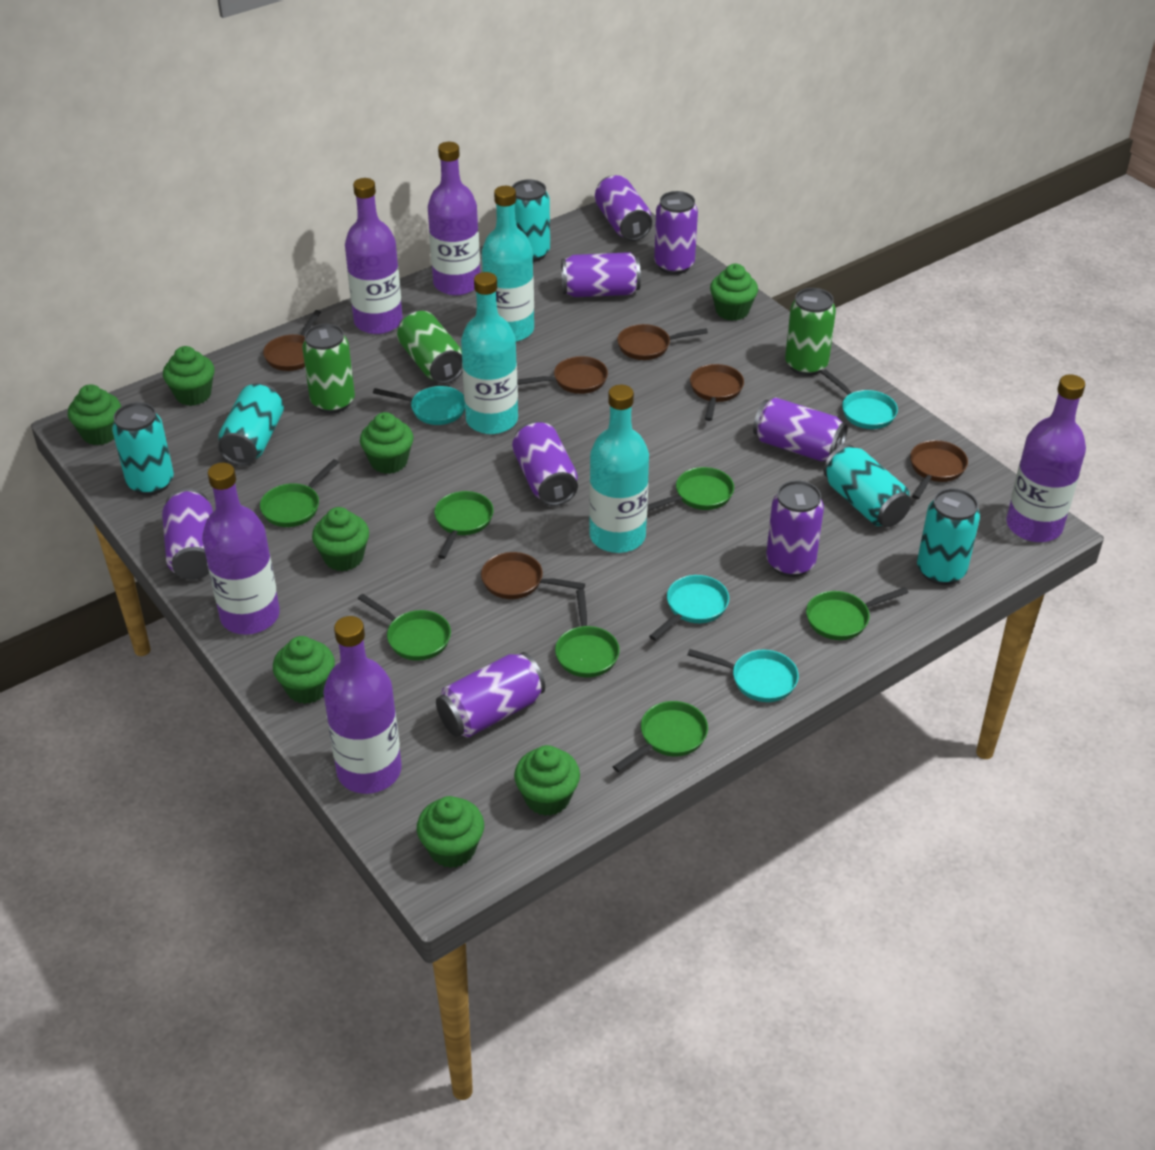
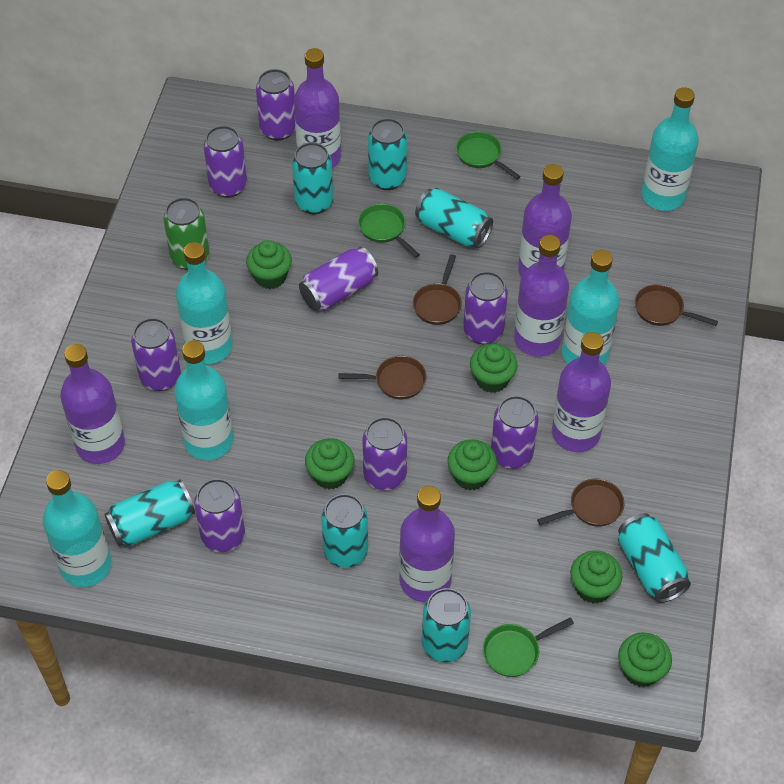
brown pan: 6 -> 4
green can: 3 -> 1
green cupcake: 8 -> 6
green pan: 7 -> 3
purple bottle: 5 -> 6
turquoise bottle: 3 -> 5
turquoise can: 5 -> 7
turquoise pan: 4 -> 0

